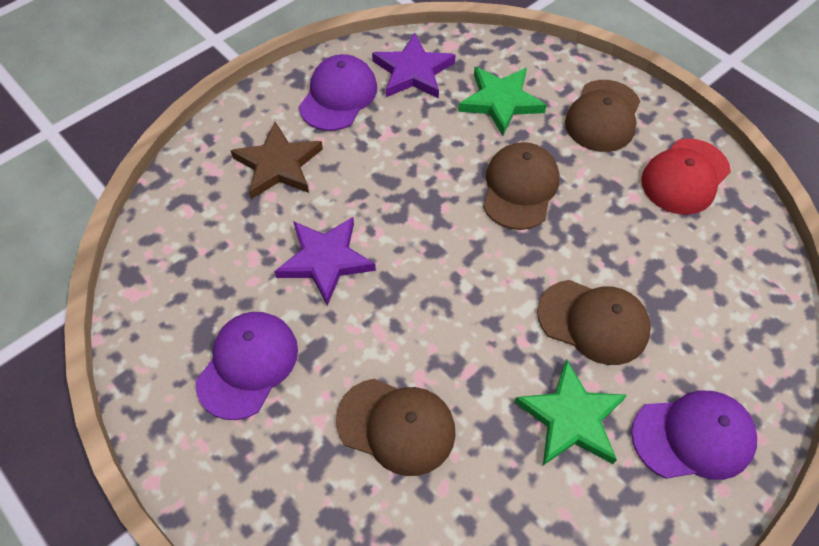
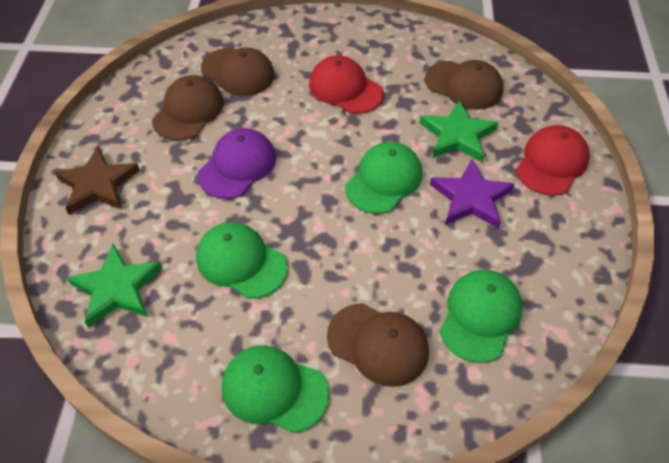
green cap: 0 -> 4
purple cap: 3 -> 1
purple star: 2 -> 1
red cap: 1 -> 2

